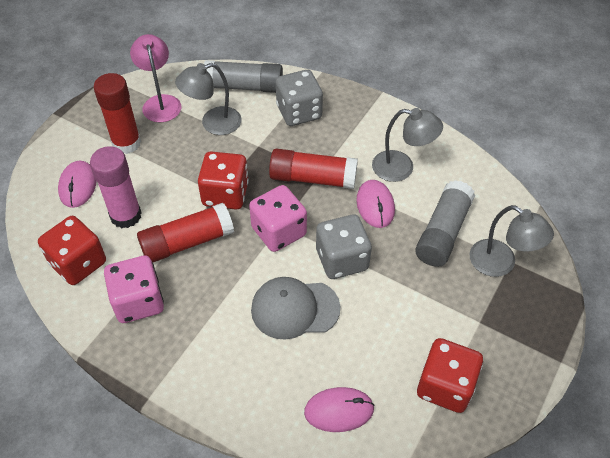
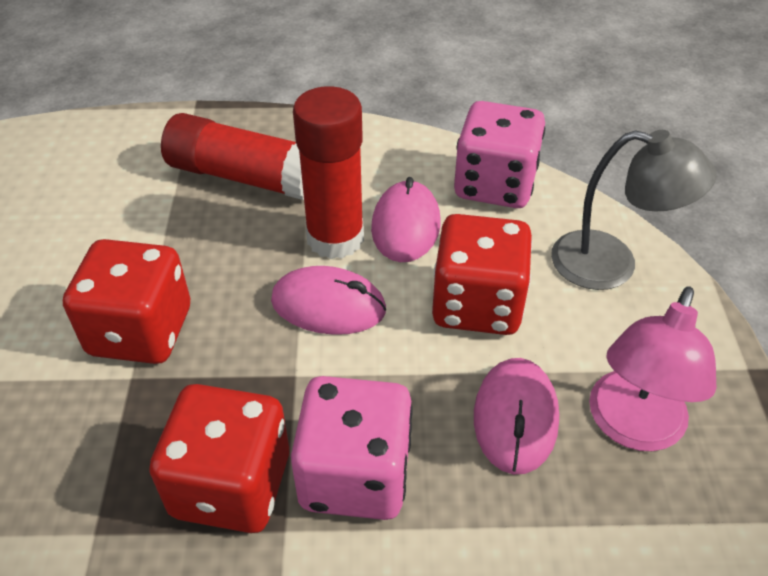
grey cap: 1 -> 0
grey dice: 2 -> 0
grey glue stick: 2 -> 0
grey lamp: 3 -> 1
pink glue stick: 1 -> 0
red glue stick: 3 -> 2

